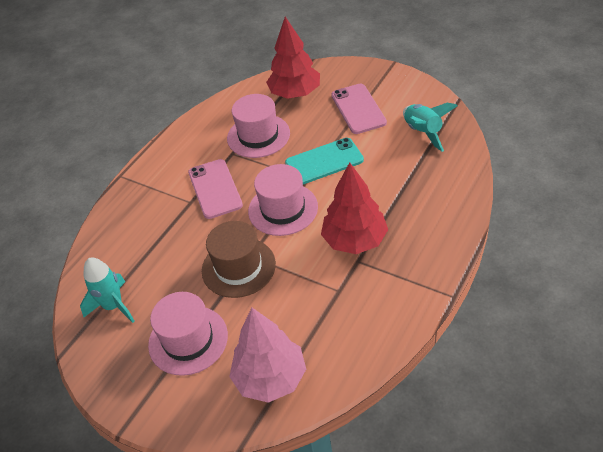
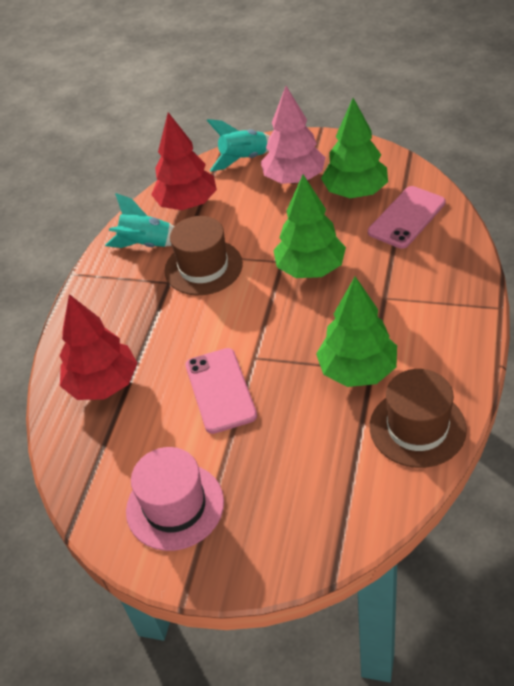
brown hat: 1 -> 2
green tree: 0 -> 3
pink hat: 3 -> 1
turquoise phone: 1 -> 0

